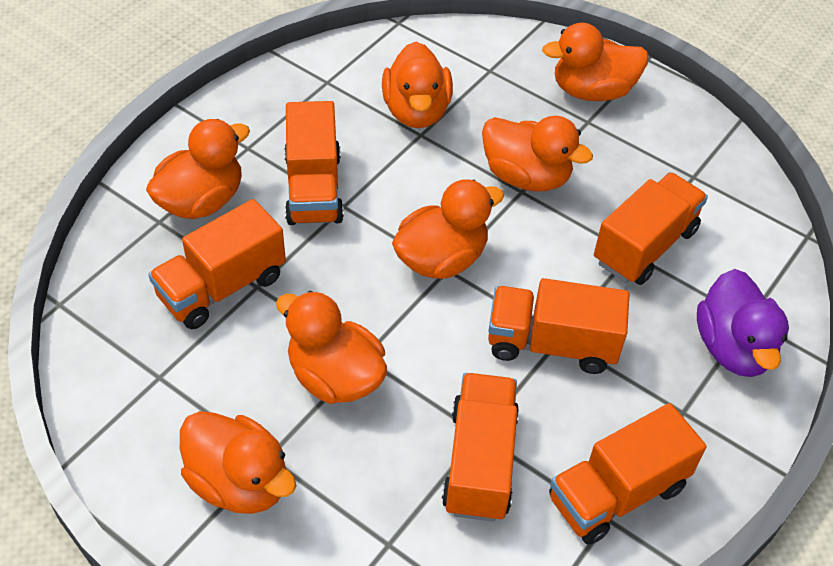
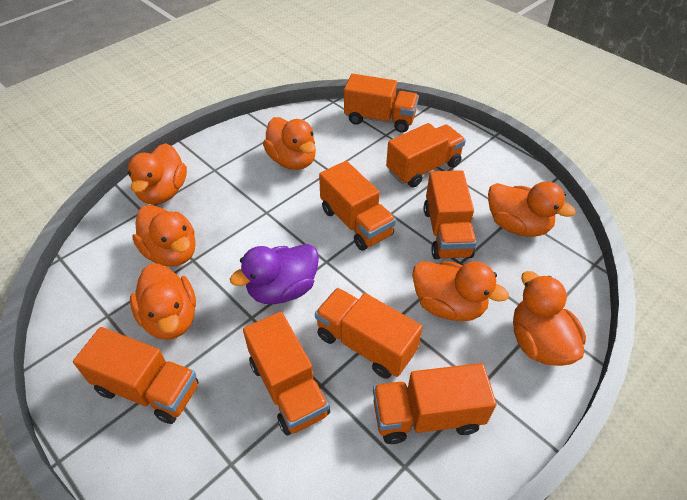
orange truck: 6 -> 8

